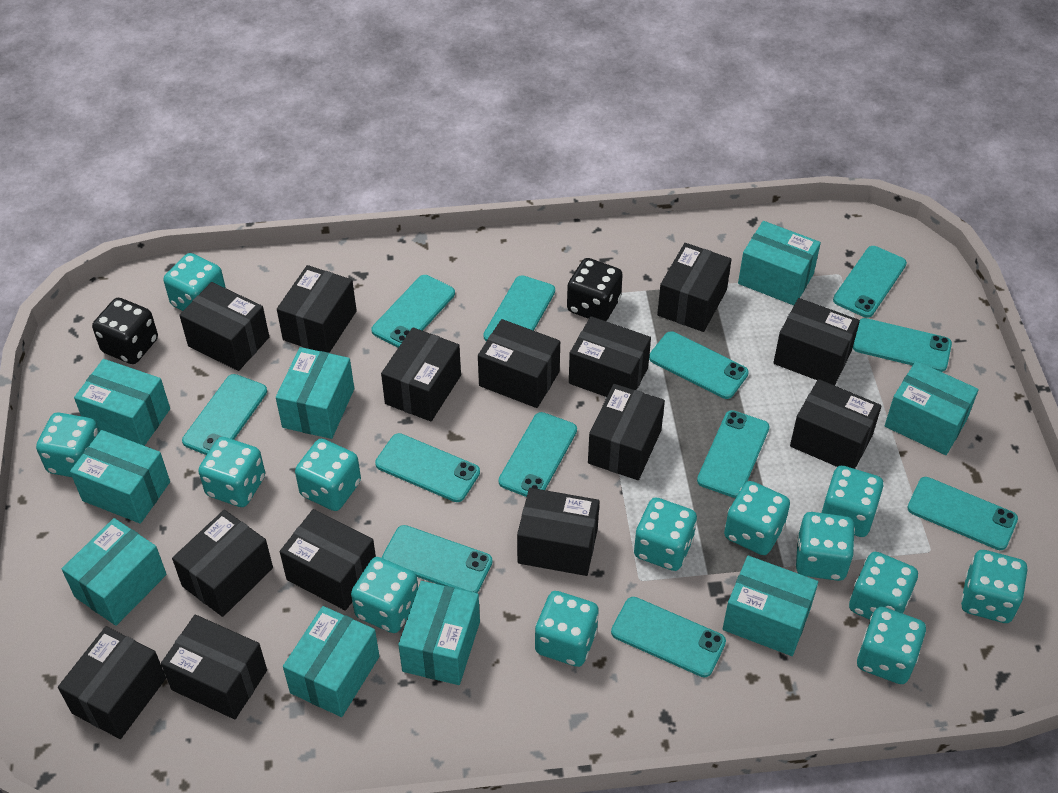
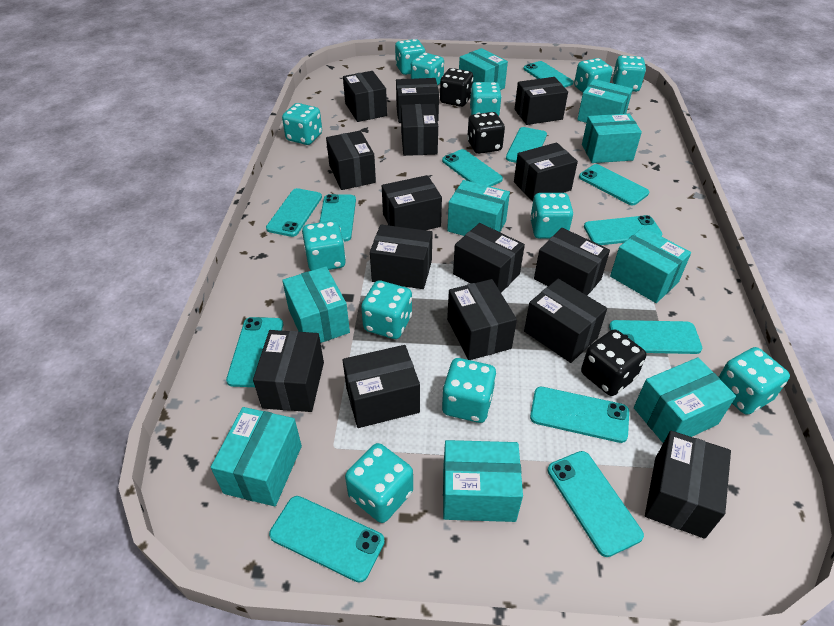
black box: 14 -> 15
black dice: 2 -> 3
turquoise dice: 13 -> 12

